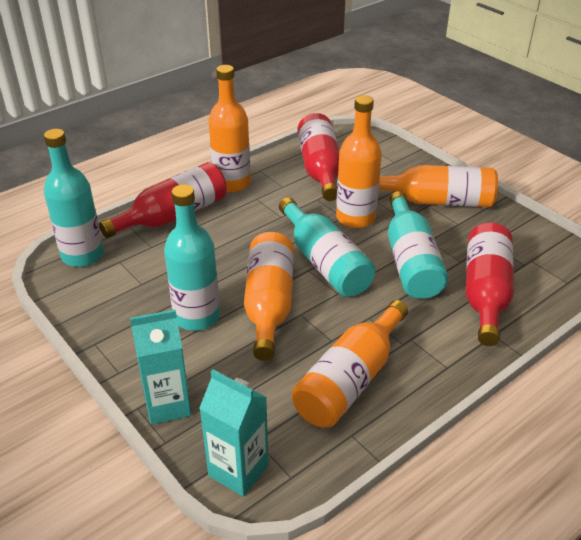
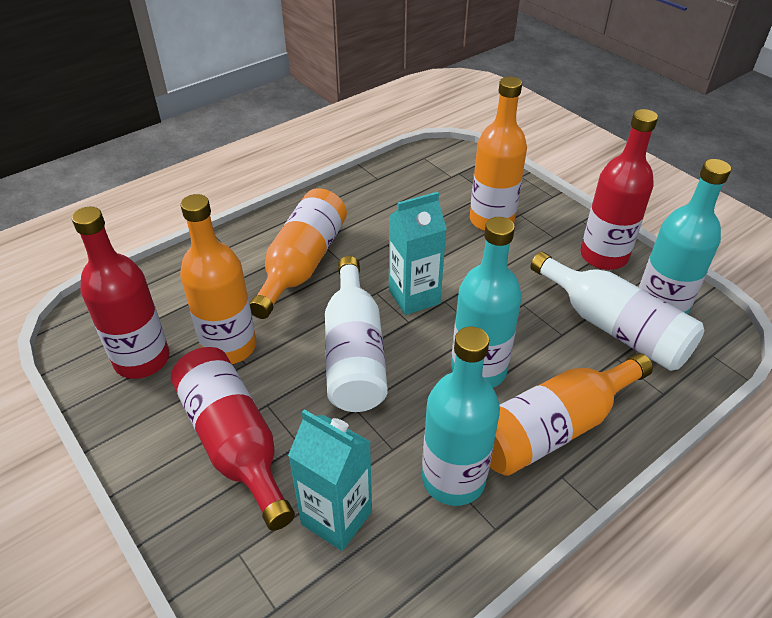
orange bottle: 5 -> 4
turquoise bottle: 4 -> 3
white bottle: 0 -> 2

